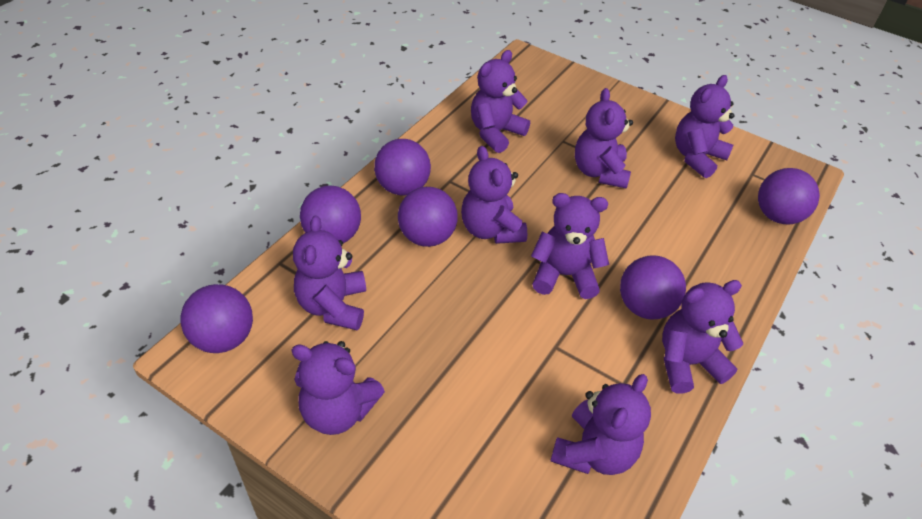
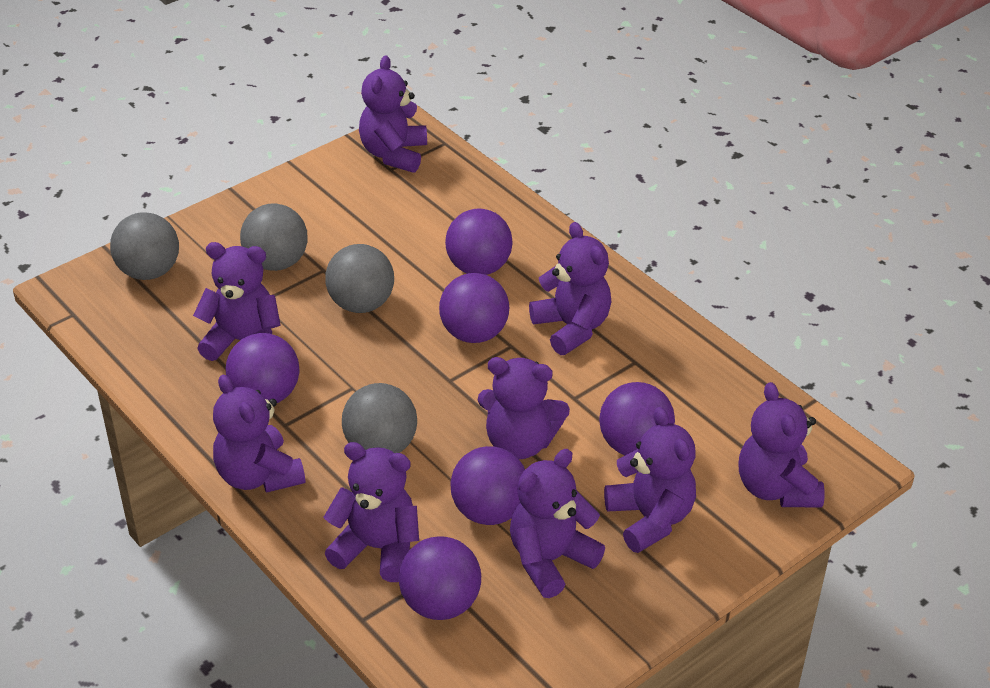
grey ball: 0 -> 4

